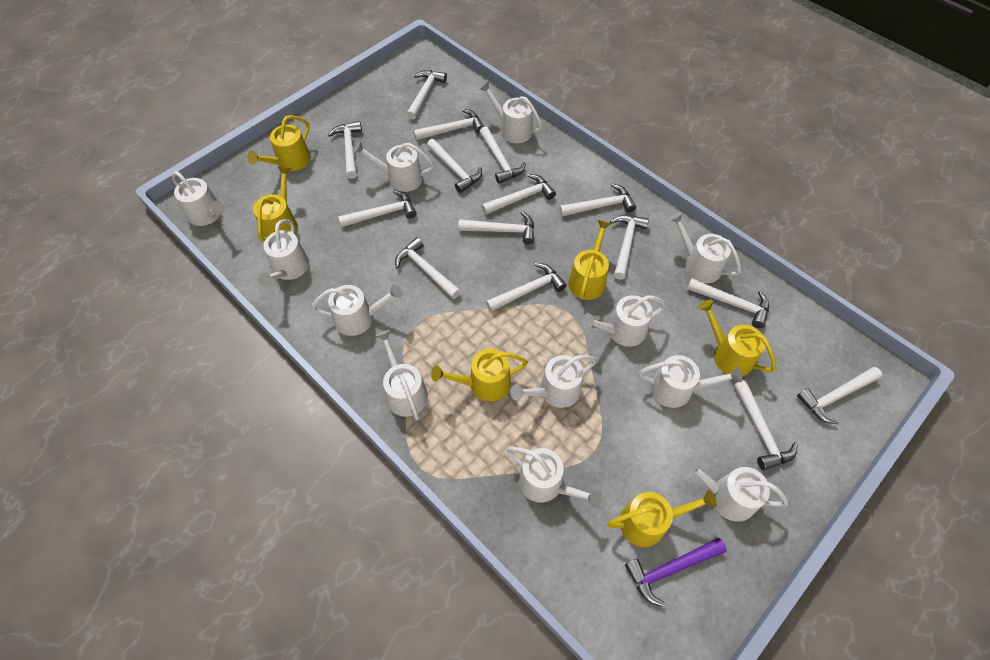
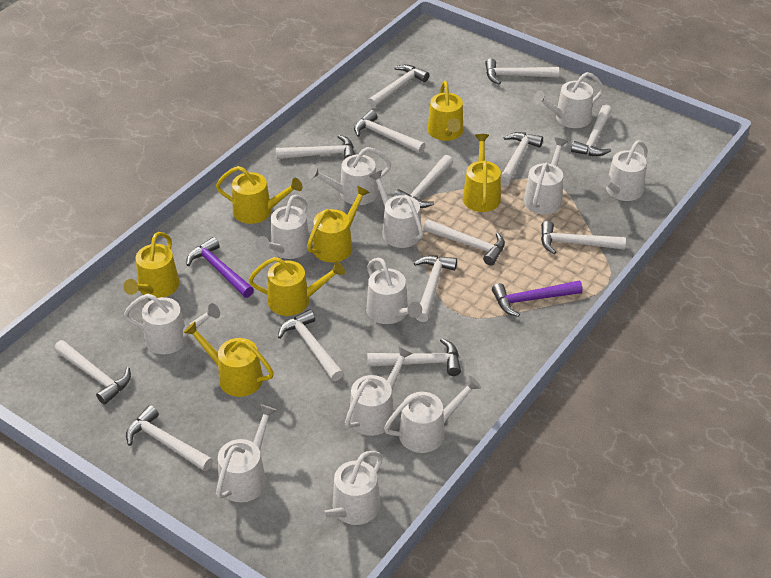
purple hammer: 1 -> 2
white hammer: 15 -> 14
yellow watering can: 6 -> 7

